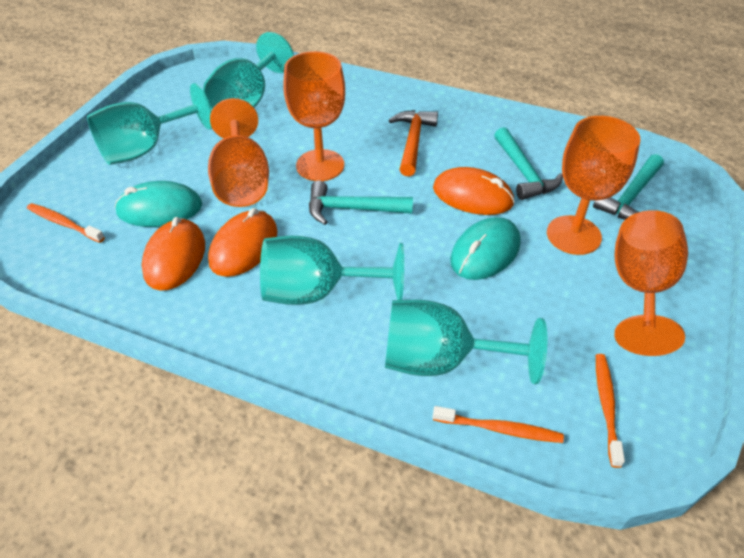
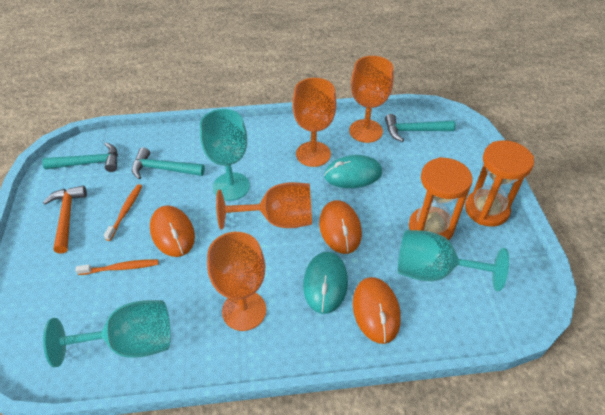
orange hourglass: 0 -> 2
orange toothbrush: 3 -> 2
turquoise goblet: 4 -> 3

